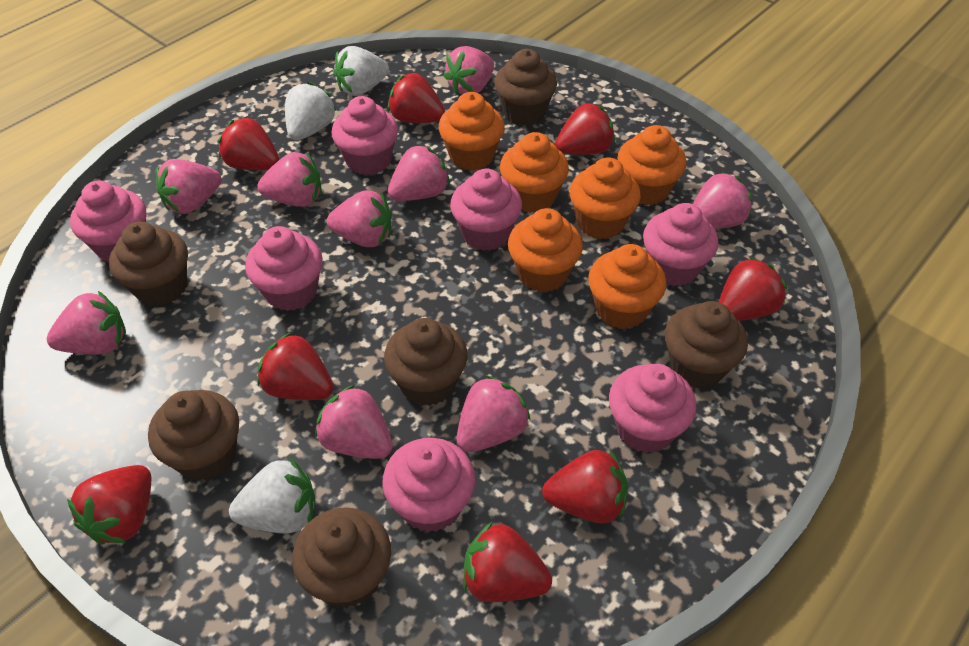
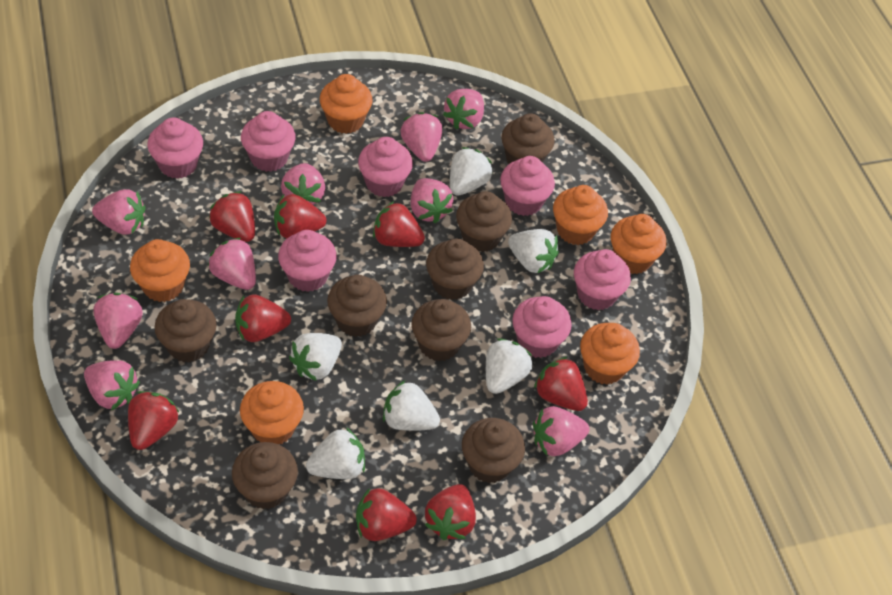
brown cupcake: 6 -> 8
white strawberry: 3 -> 6

